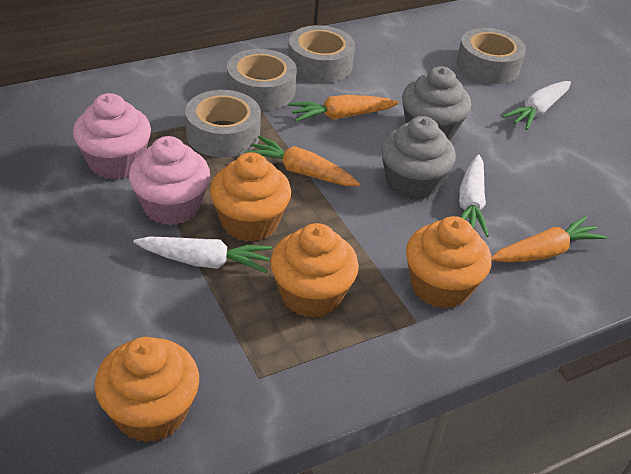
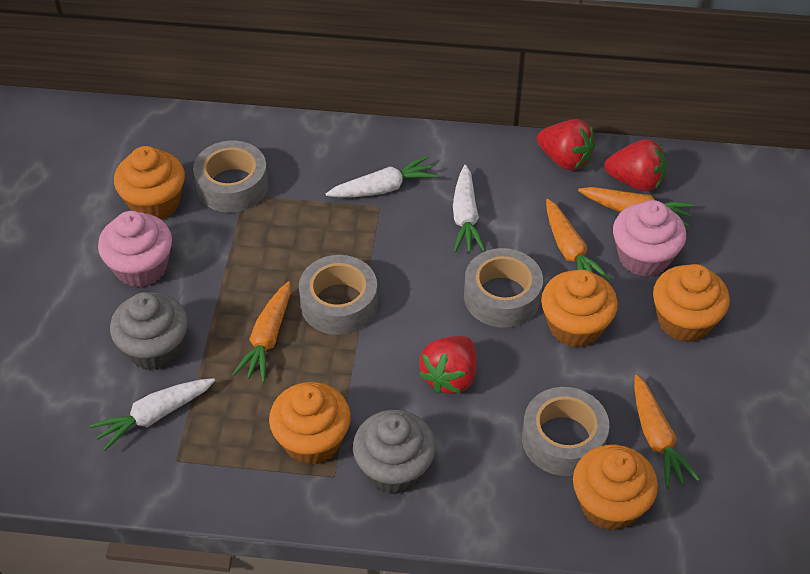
orange carrot: 3 -> 4
orange cupcake: 4 -> 5
red strawberry: 0 -> 3

